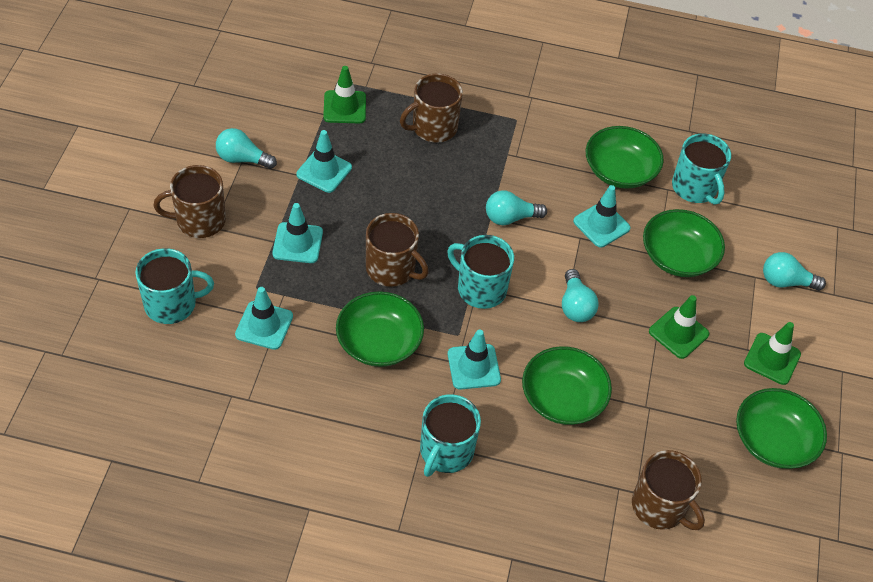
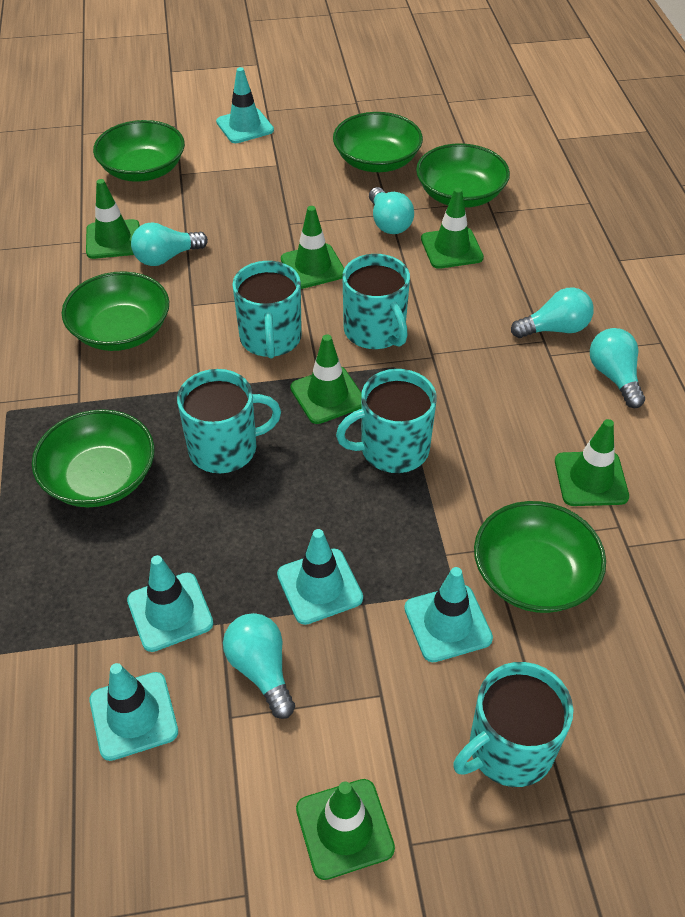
brown mug: 4 -> 0
green bowl: 5 -> 6
green traffic cone: 3 -> 6
turquoise light bulb: 4 -> 5
turquoise mug: 4 -> 5

